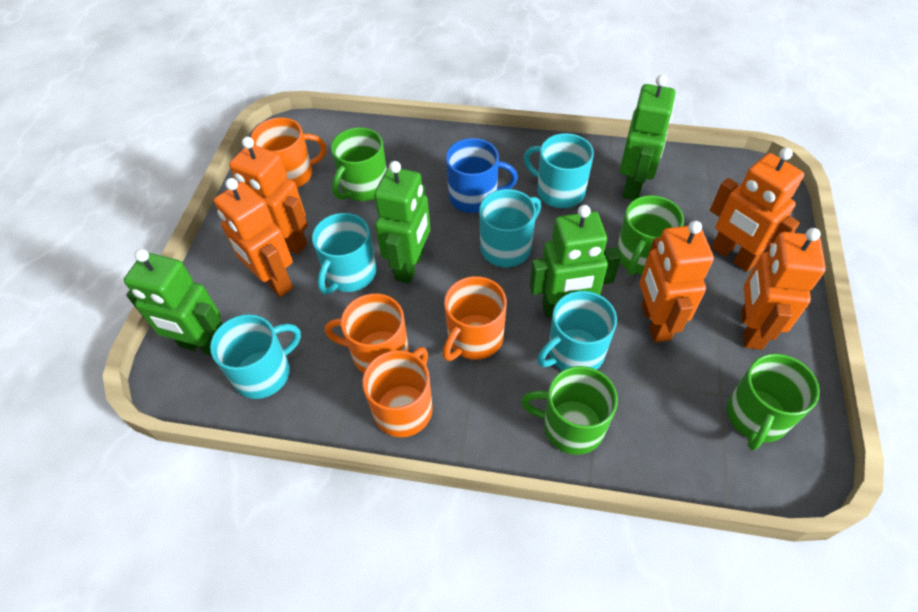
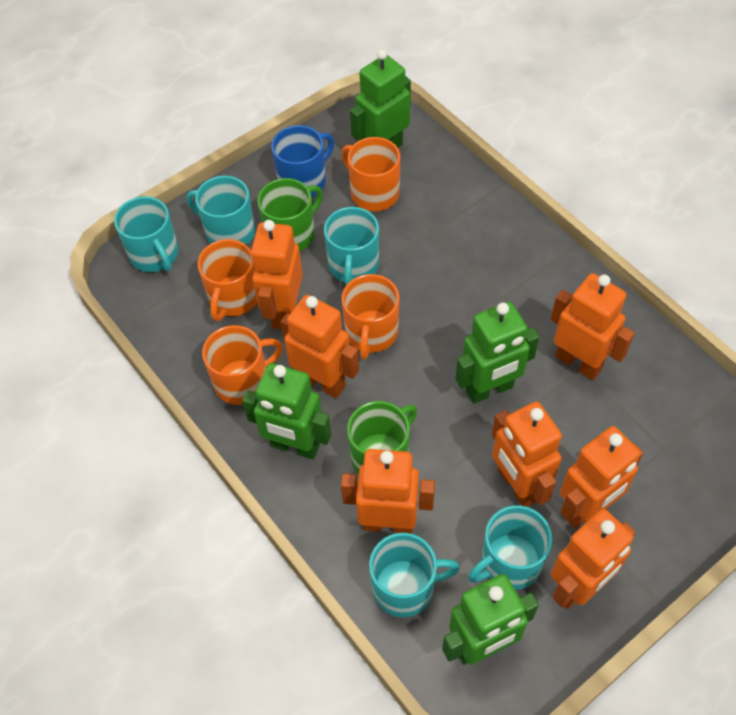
green mug: 4 -> 2
orange robot: 5 -> 7

